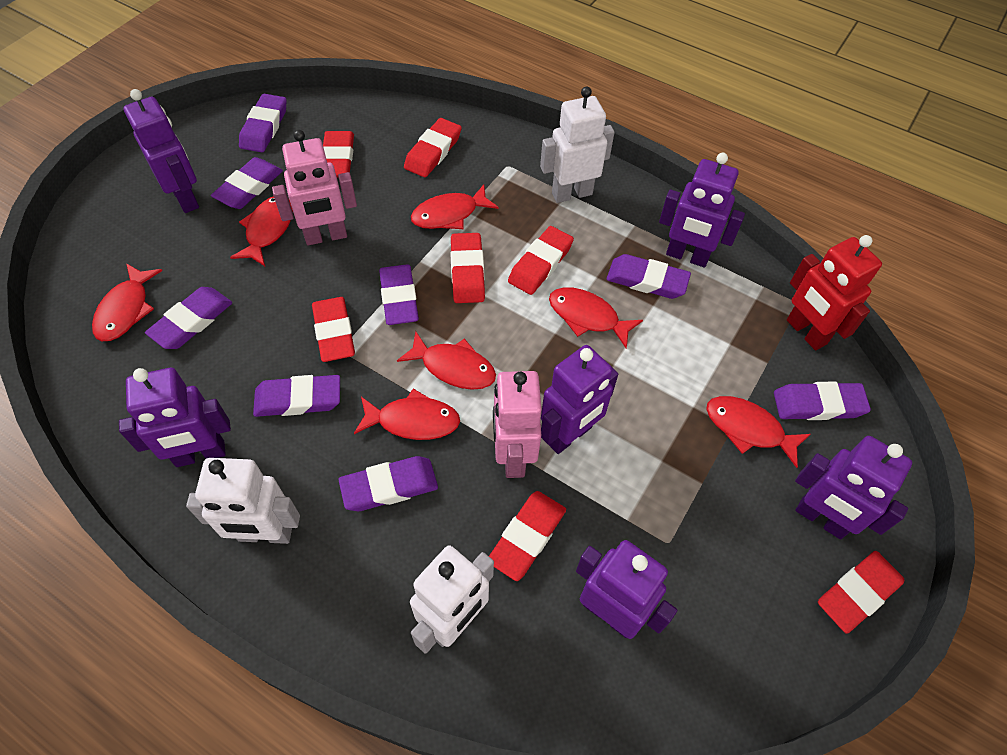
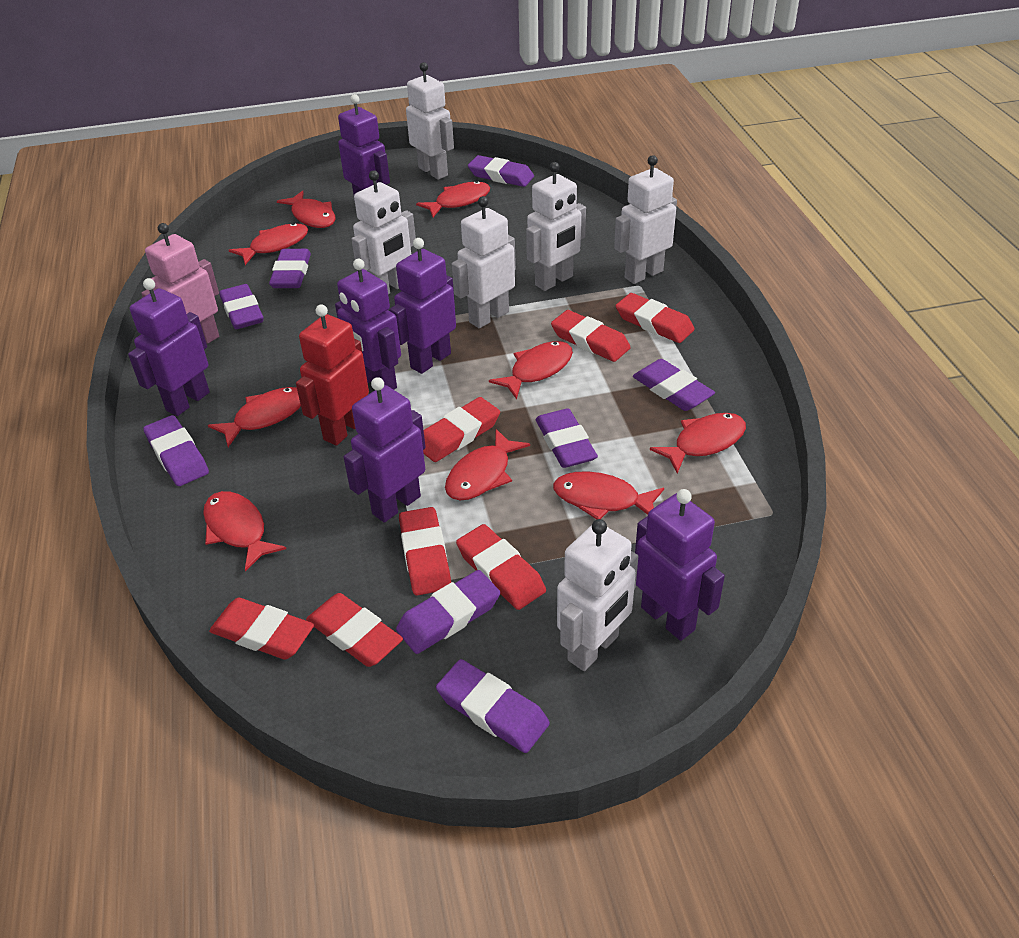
pink robot: 2 -> 1
red fish: 7 -> 9
white robot: 3 -> 6

